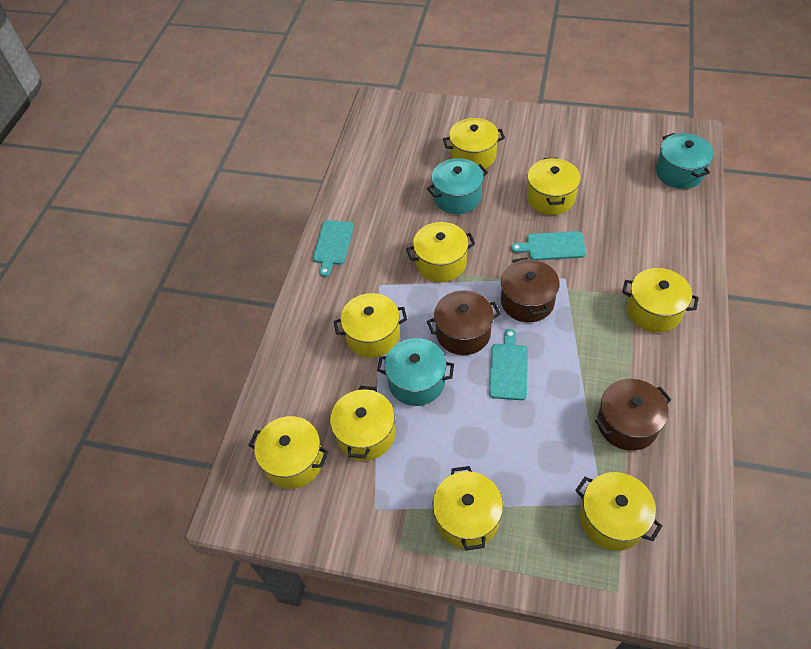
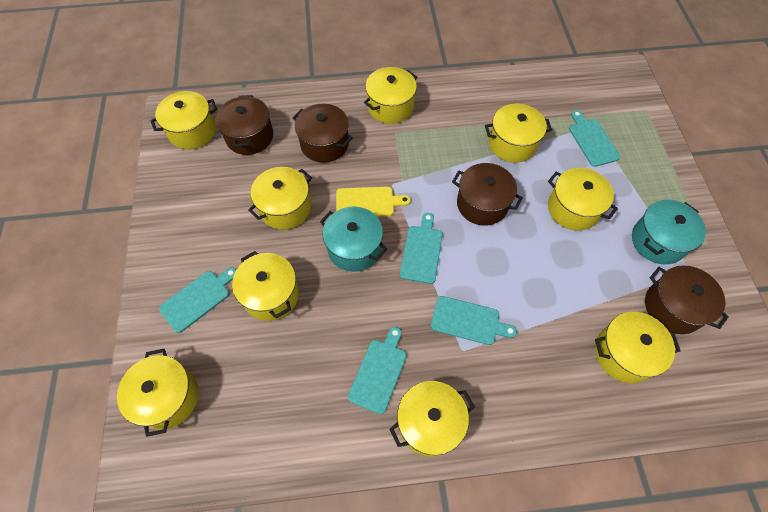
brown pot: 3 -> 4
turquoise cutting board: 3 -> 5
turquoise pot: 3 -> 2
yellow cutting board: 0 -> 1

